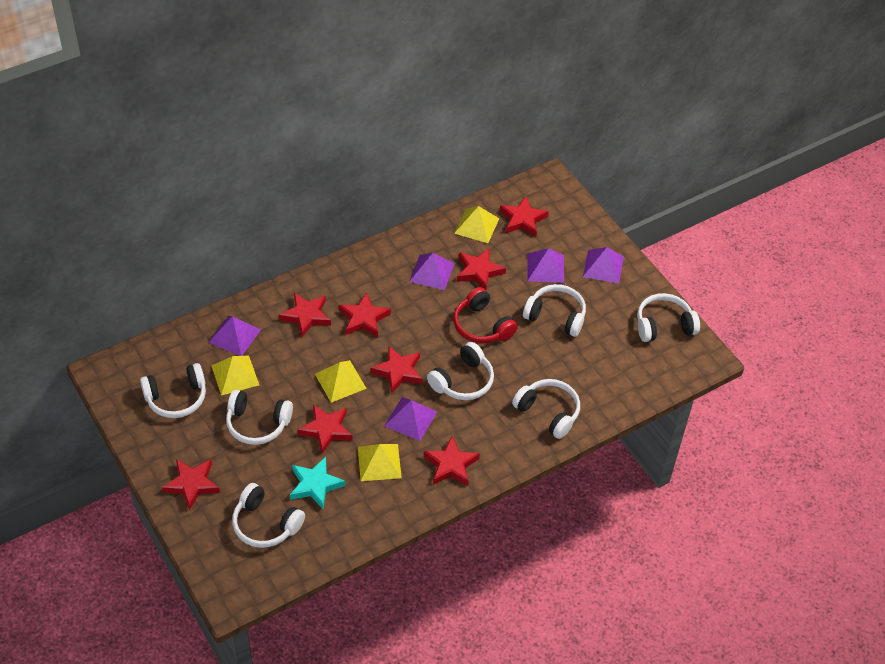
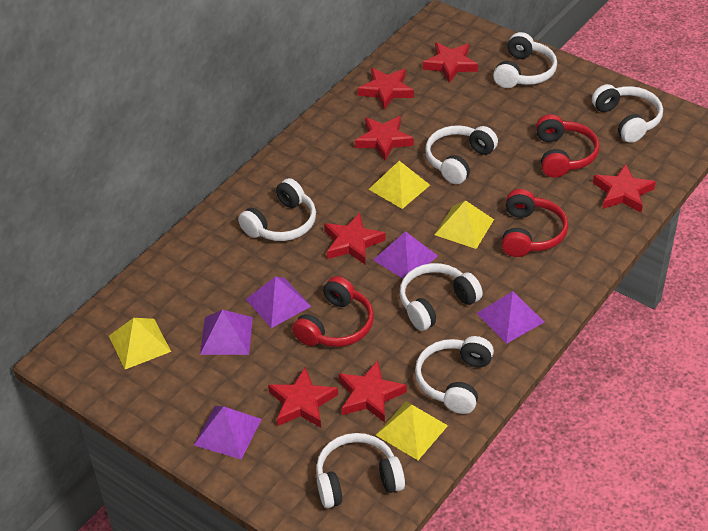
red headphones: 1 -> 3
red star: 8 -> 7
turquoise star: 1 -> 0

